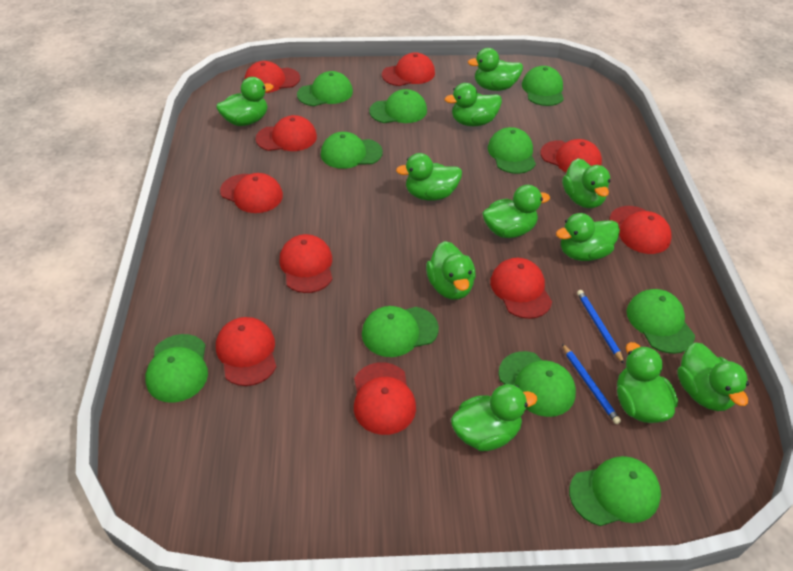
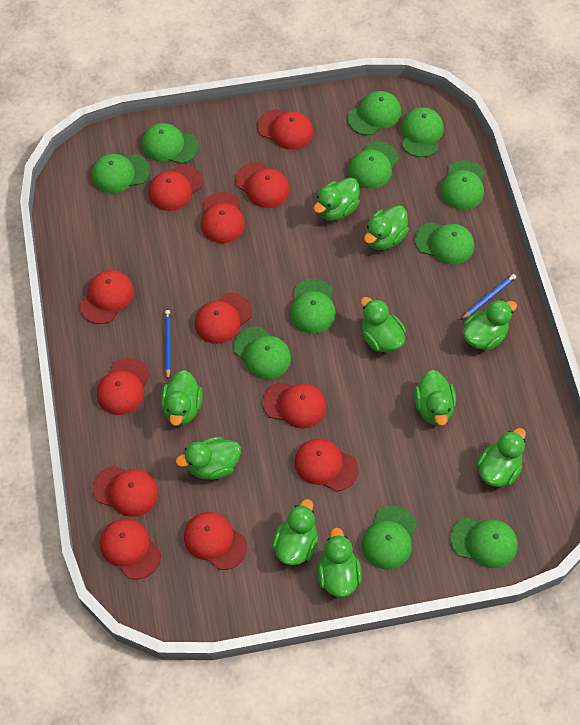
green cap: 10 -> 11
green duck: 11 -> 10
red cap: 10 -> 12

